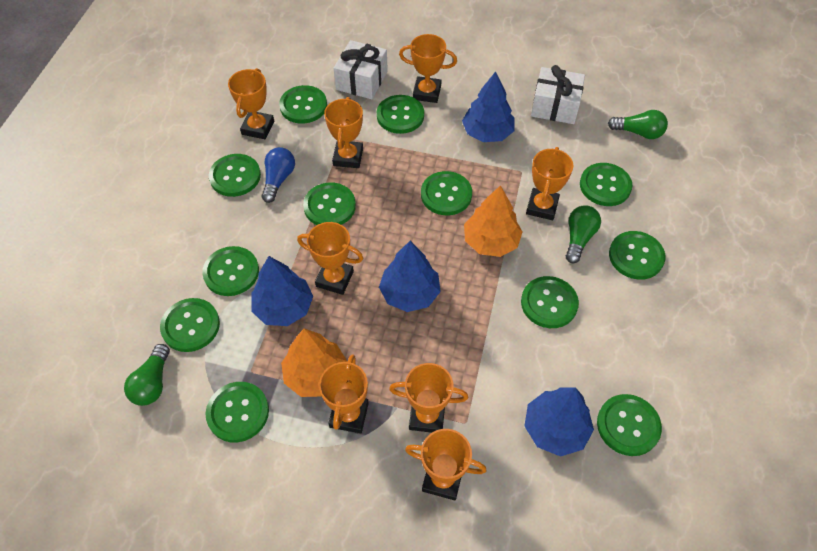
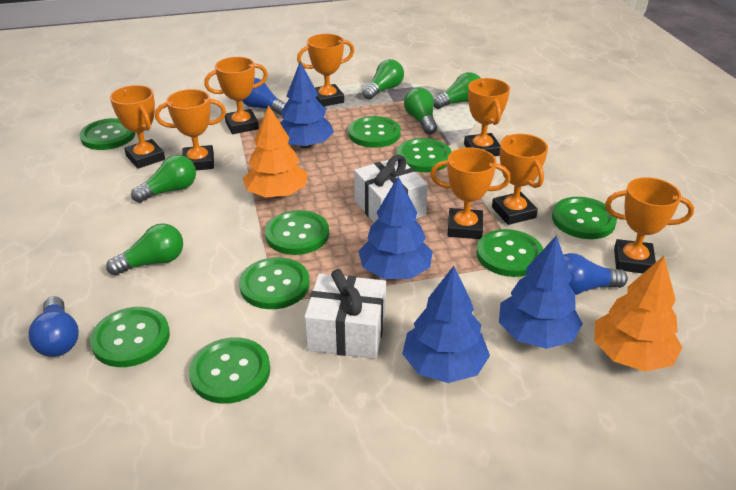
blue light bulb: 1 -> 3
green button: 12 -> 9
green light bulb: 3 -> 5

